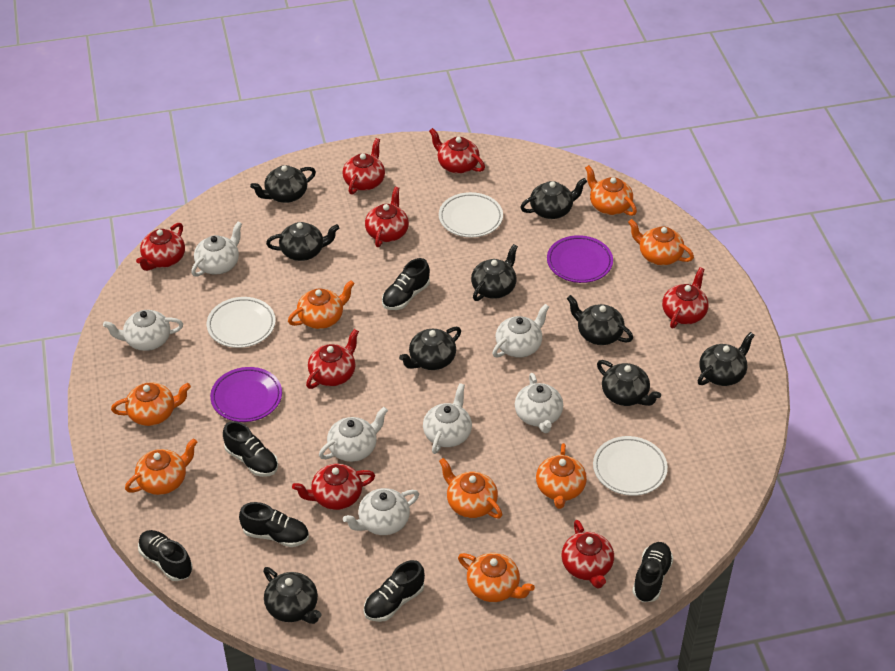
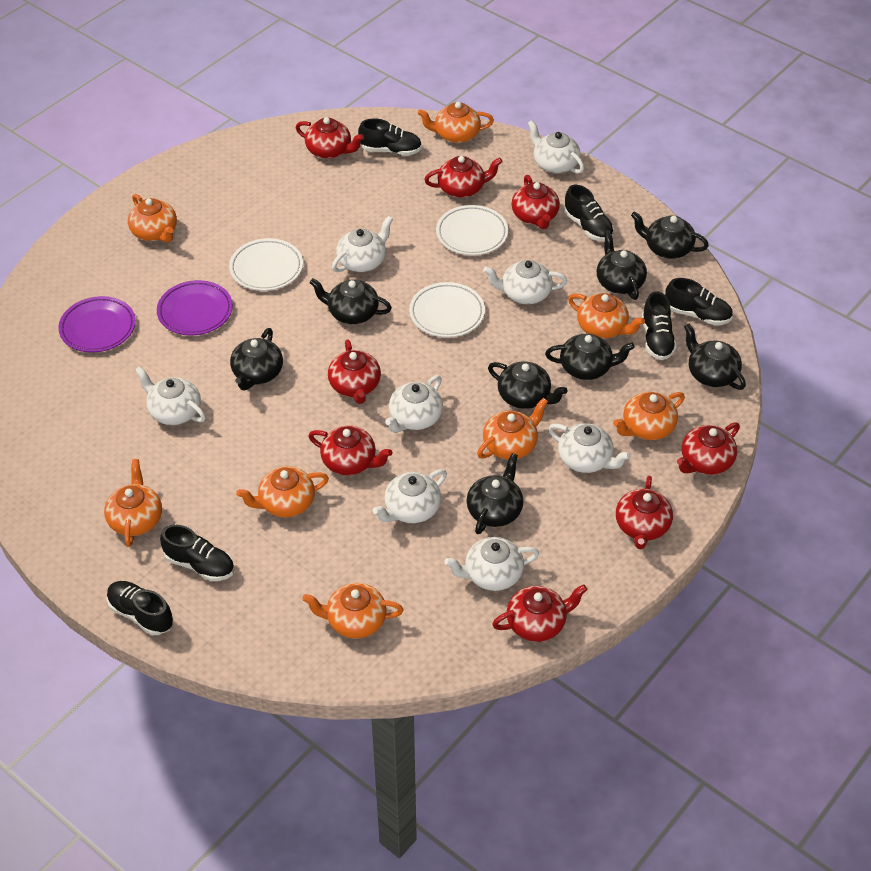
black teapot: 9 -> 8
white teapot: 7 -> 8

